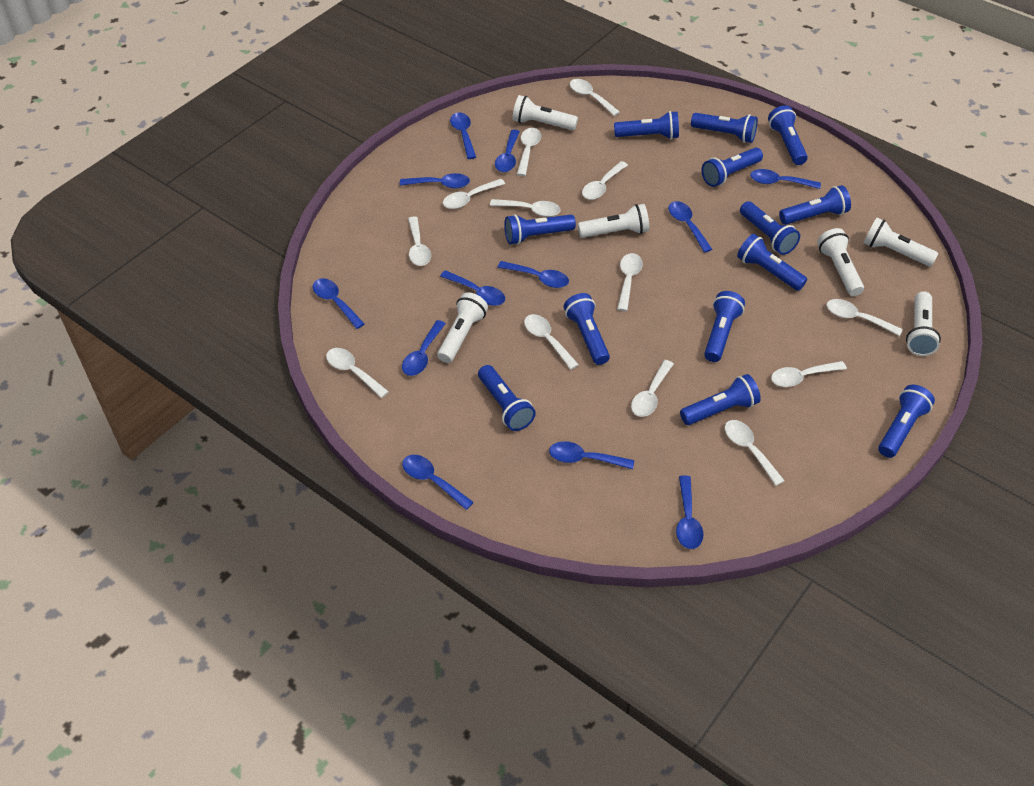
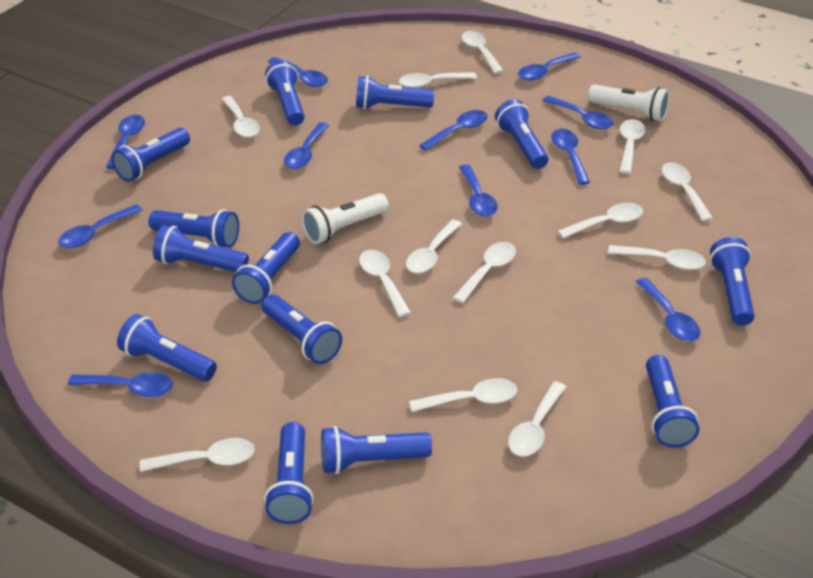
blue spoon: 12 -> 11
white flashlight: 6 -> 2

